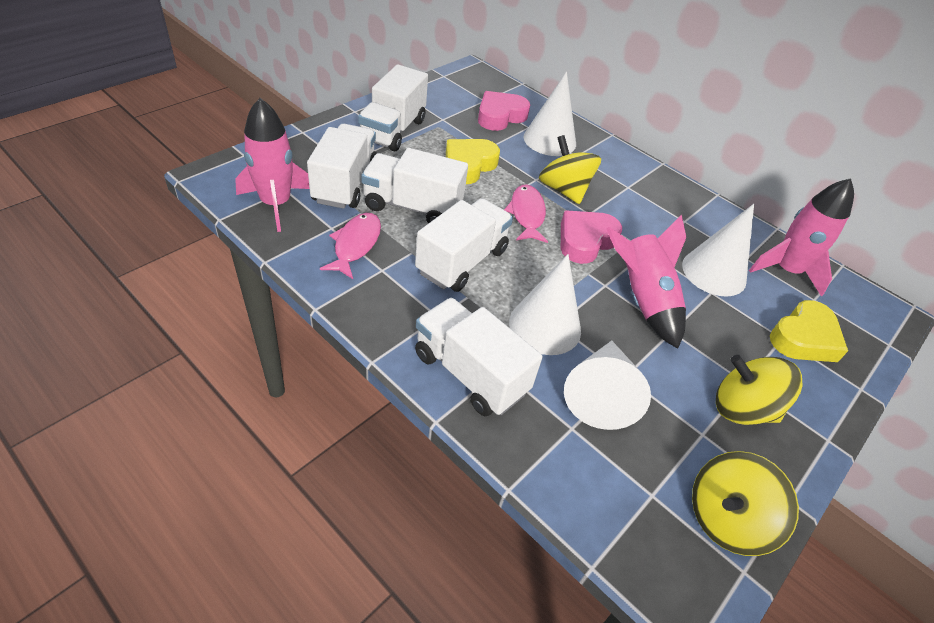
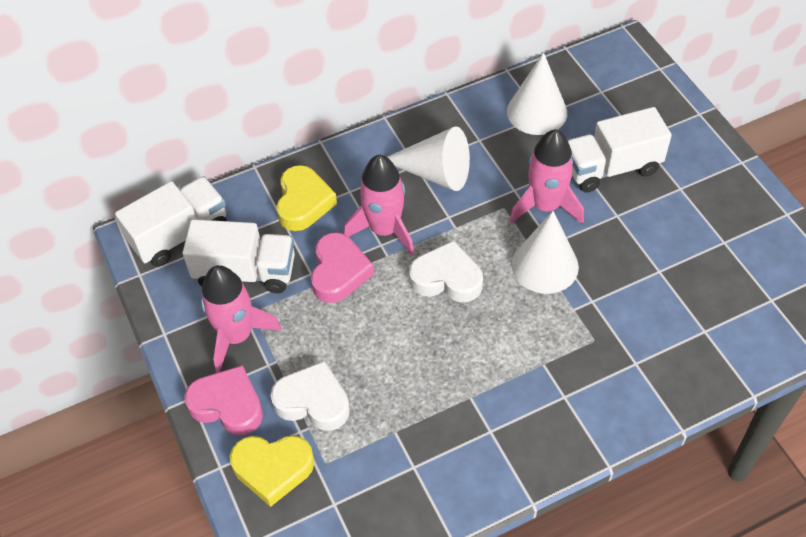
pink fish: 2 -> 0
white cone: 4 -> 3
white heart: 0 -> 2
white truck: 5 -> 3
yellow spinning top: 3 -> 0

